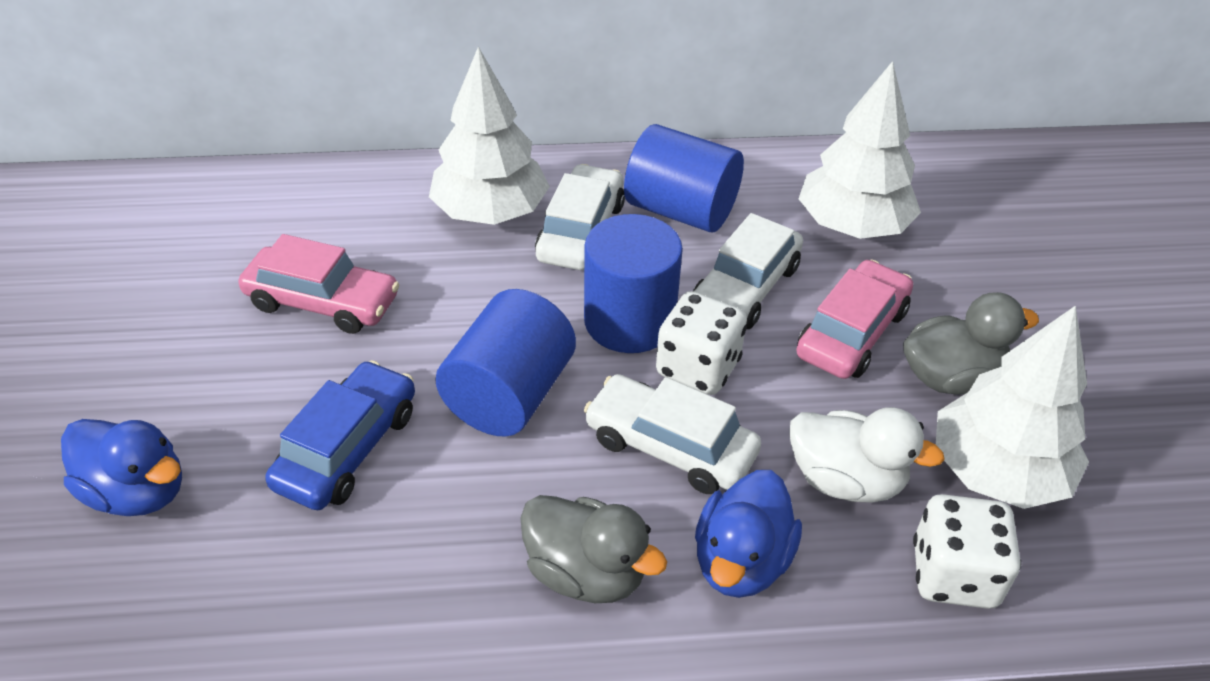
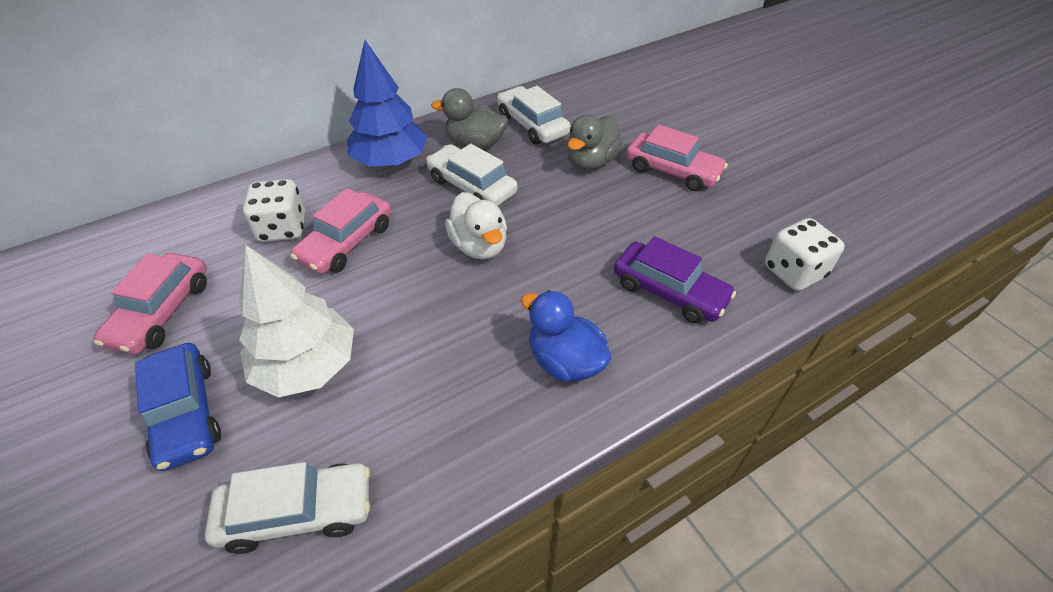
blue cylinder: 3 -> 0
blue duck: 2 -> 1
blue tree: 0 -> 1
pink car: 2 -> 3
purple car: 0 -> 1
white tree: 3 -> 1

